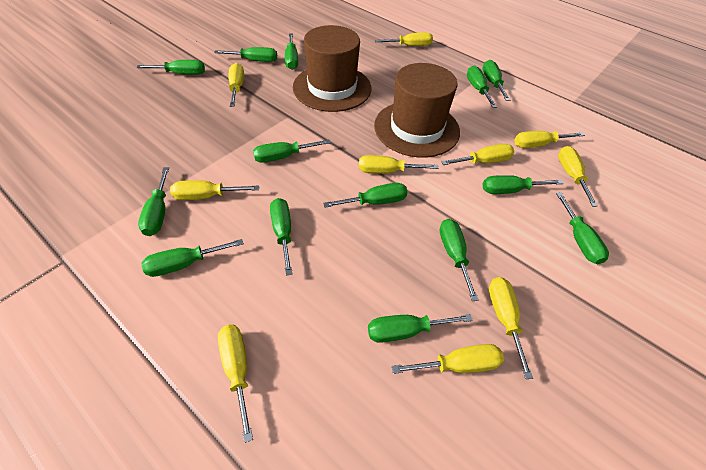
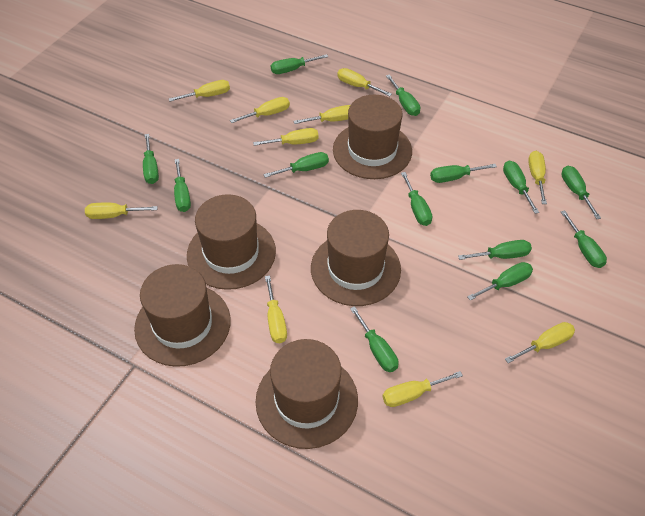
brown hat: 2 -> 5
green screwdriver: 14 -> 13

